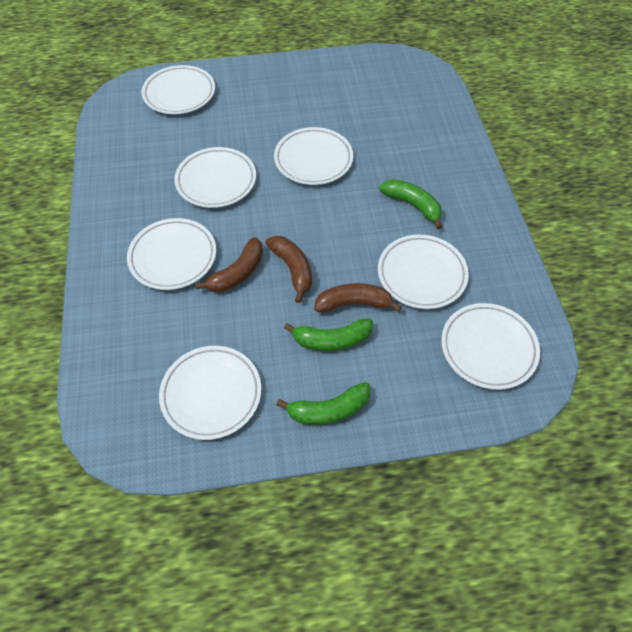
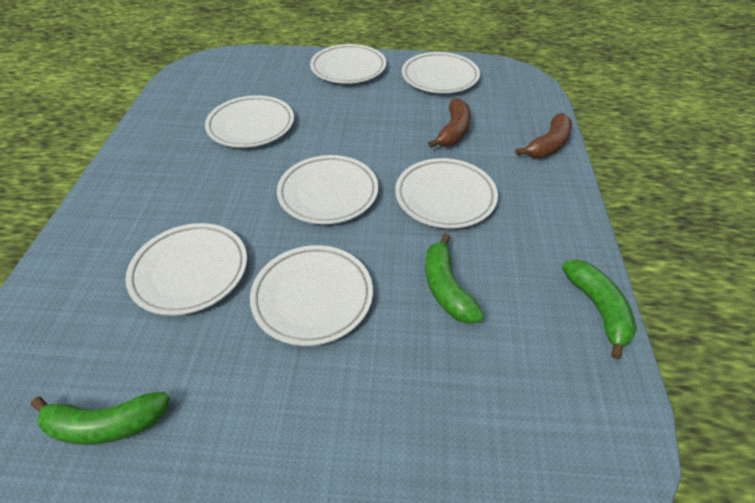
brown banana: 3 -> 2

